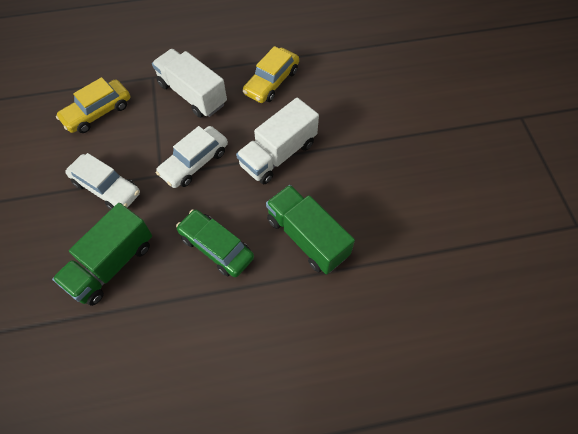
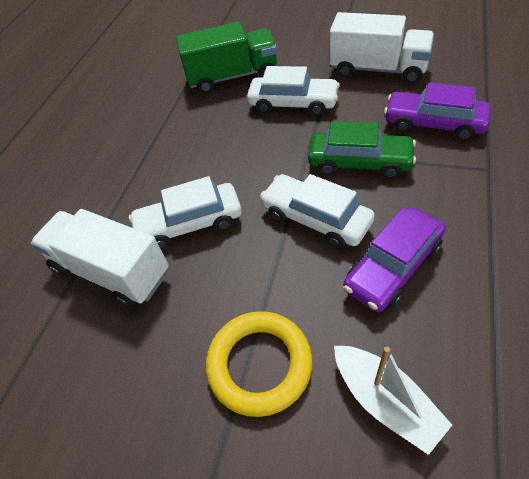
green truck: 2 -> 1
purple car: 0 -> 2
white boat: 0 -> 1
white car: 2 -> 3
yellow car: 2 -> 0
yellow ring: 0 -> 1

